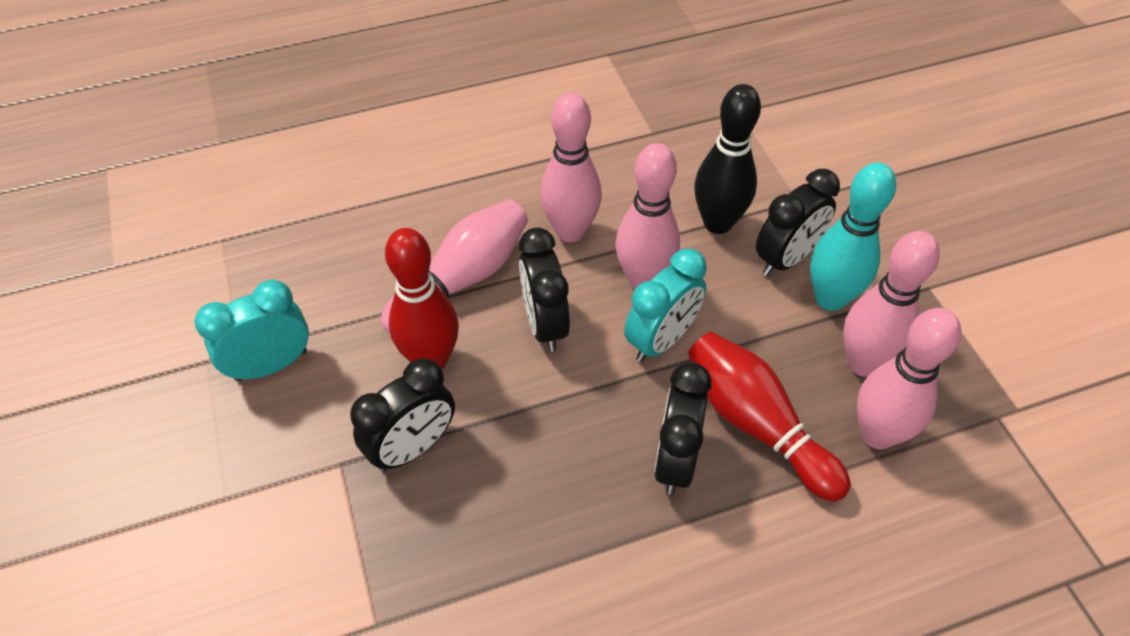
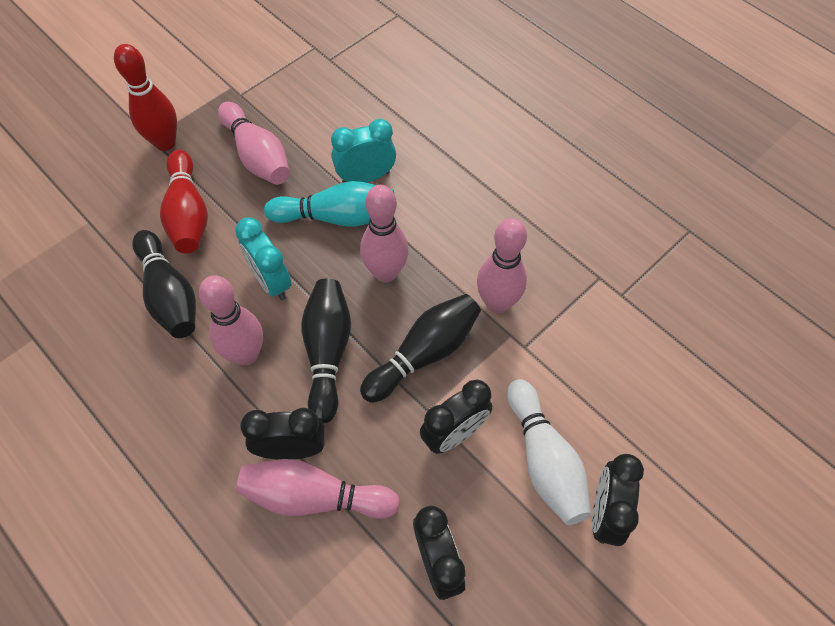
black bowling pin: 1 -> 3
white bowling pin: 0 -> 1

